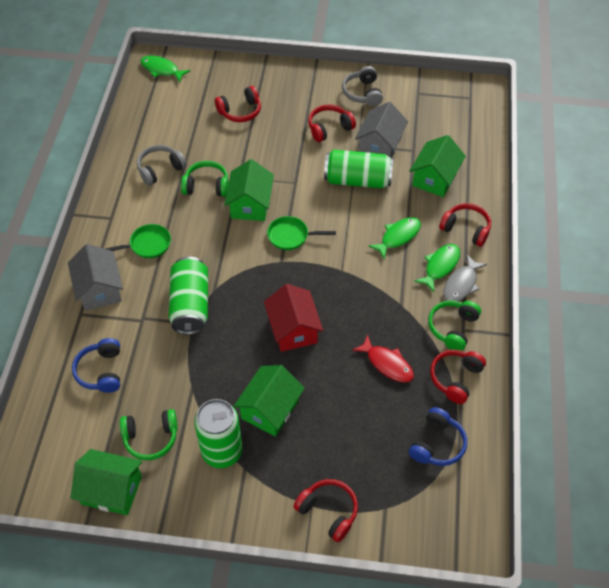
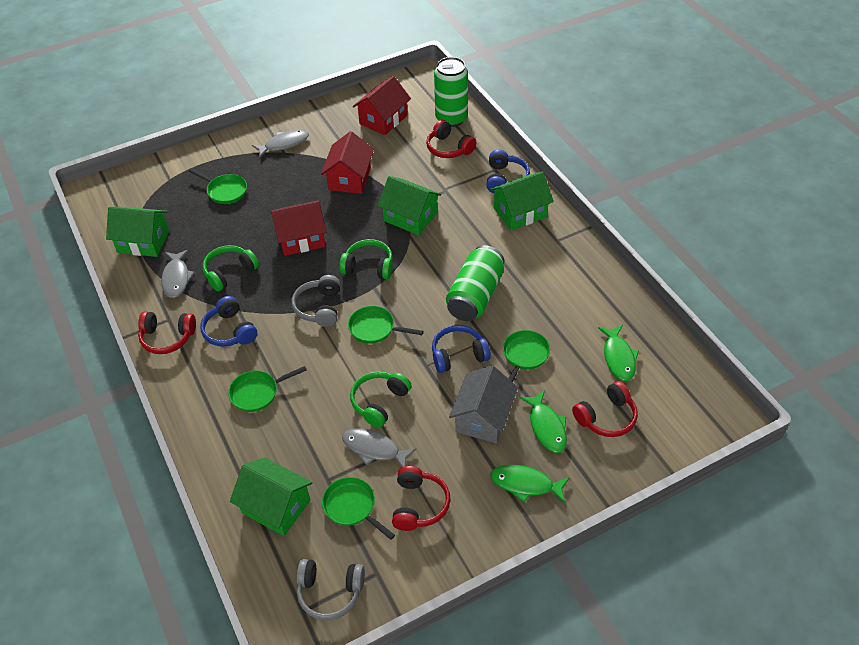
blue headphones: 2 -> 3
green can: 3 -> 2
green pan: 2 -> 5
grey fish: 1 -> 3
grey house: 2 -> 1
red fish: 1 -> 0
red headphones: 5 -> 4
red house: 1 -> 3

